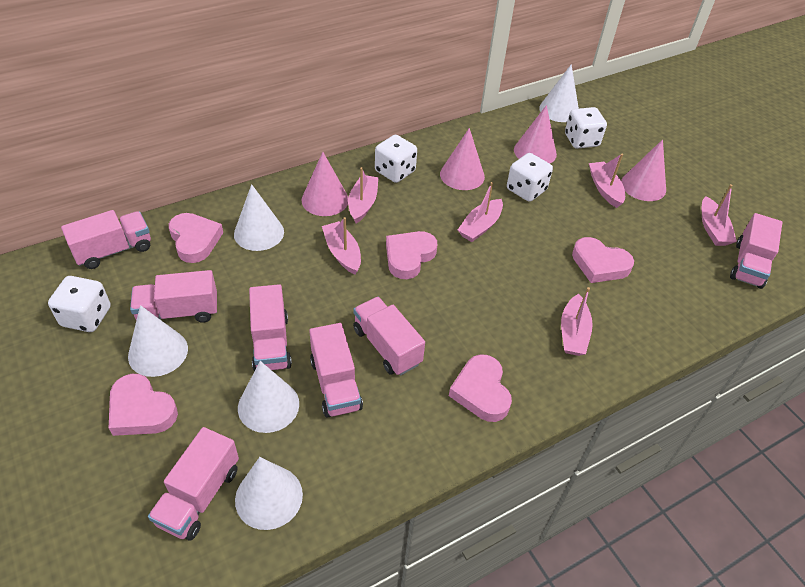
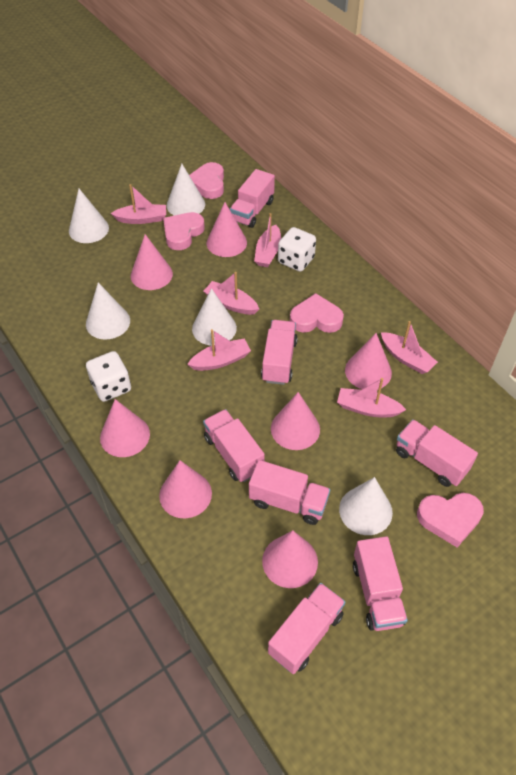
pink cone: 4 -> 7
pink heart: 5 -> 4
white dice: 4 -> 2

